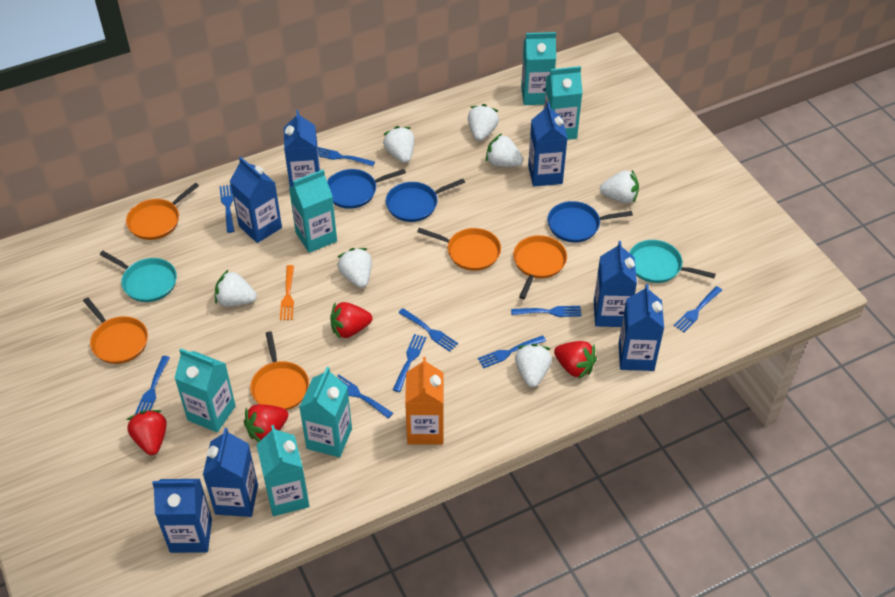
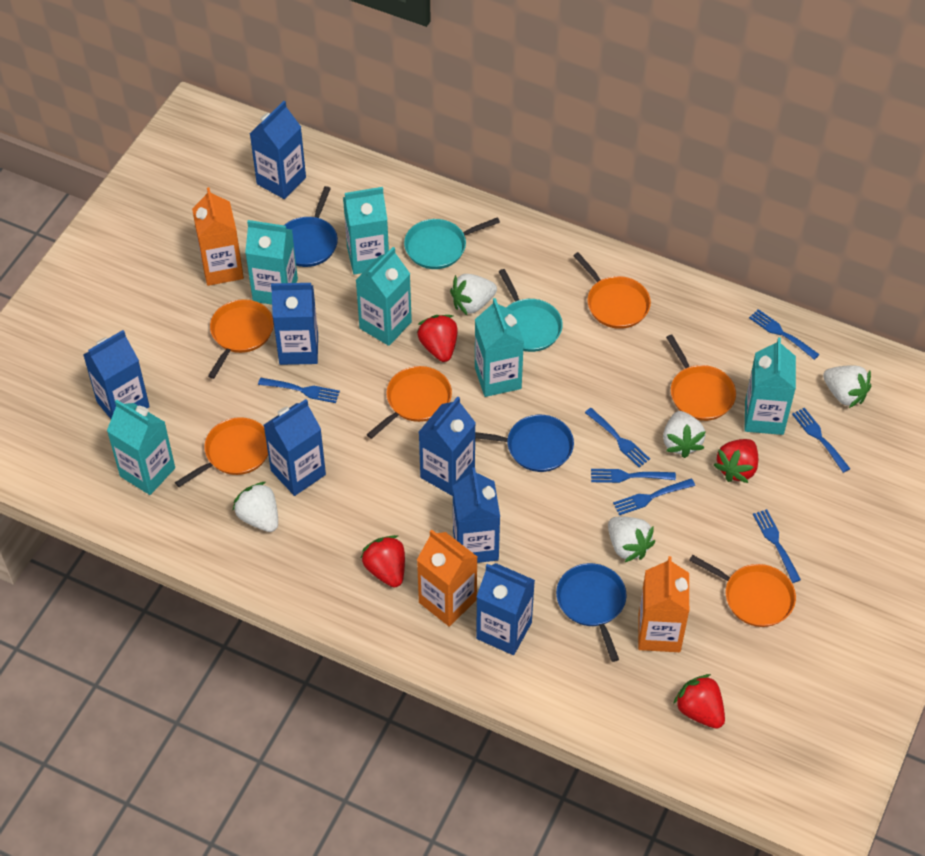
blue fork: 9 -> 7
orange carton: 1 -> 3
orange fork: 1 -> 0
orange pan: 5 -> 6
white strawberry: 7 -> 5

